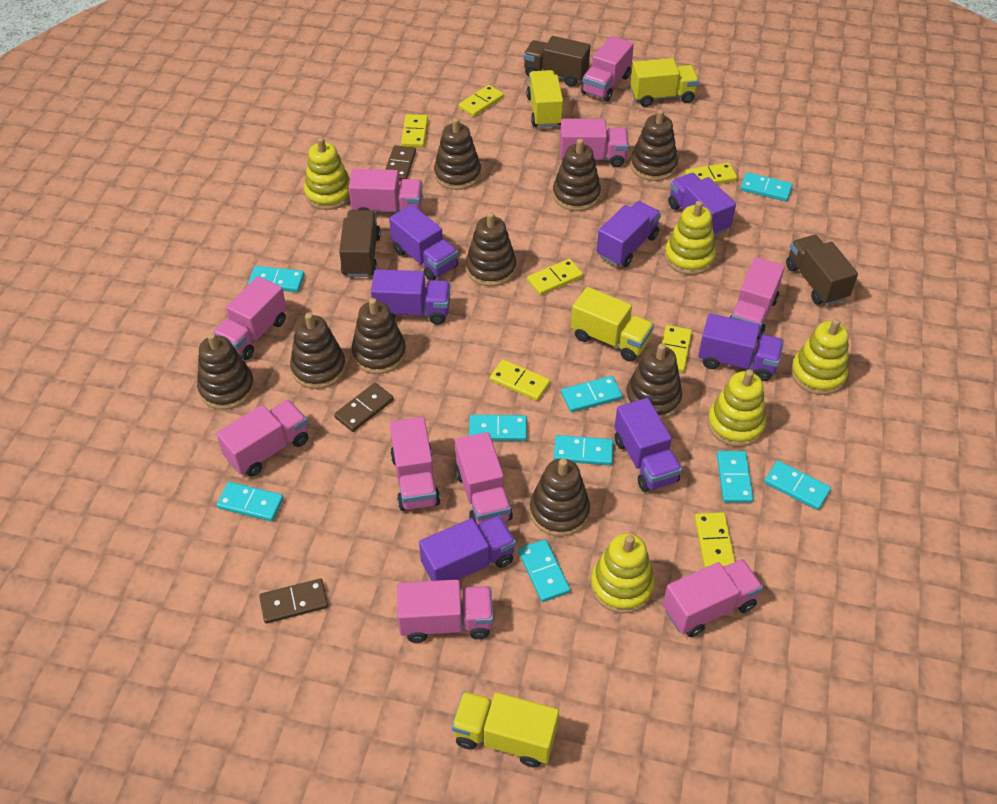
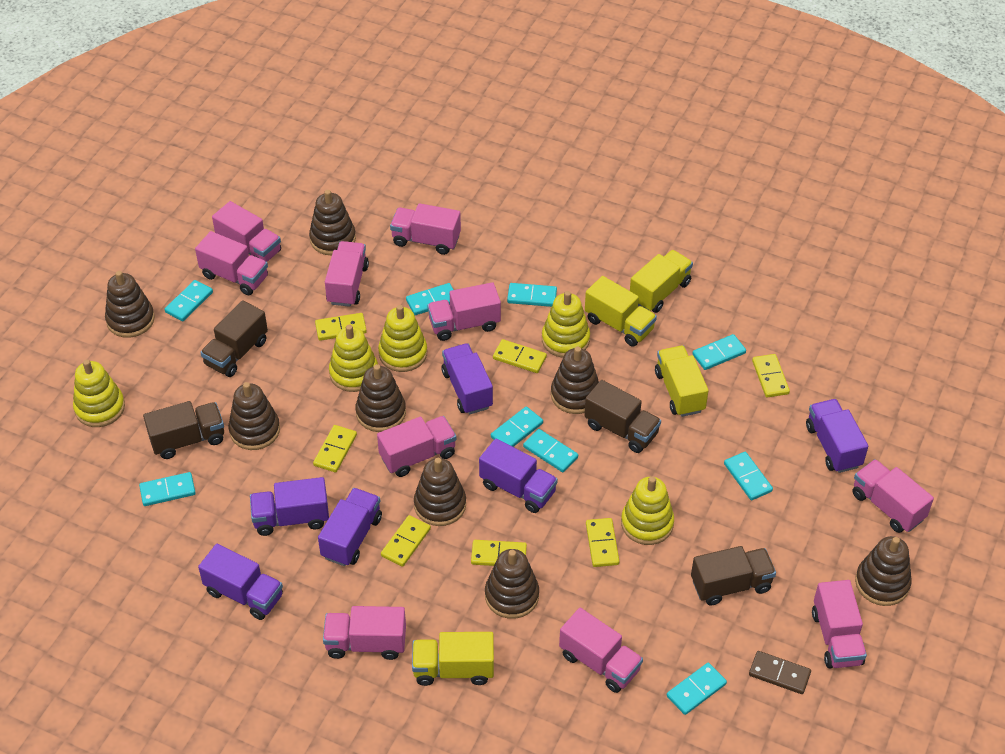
brown domino: 3 -> 1
brown stacking toy: 9 -> 8
brown truck: 3 -> 4
purple truck: 7 -> 6

